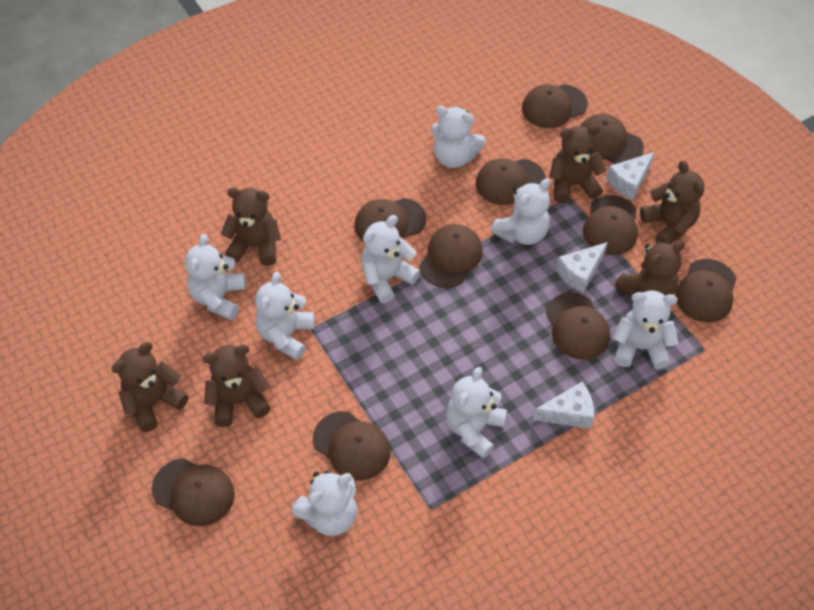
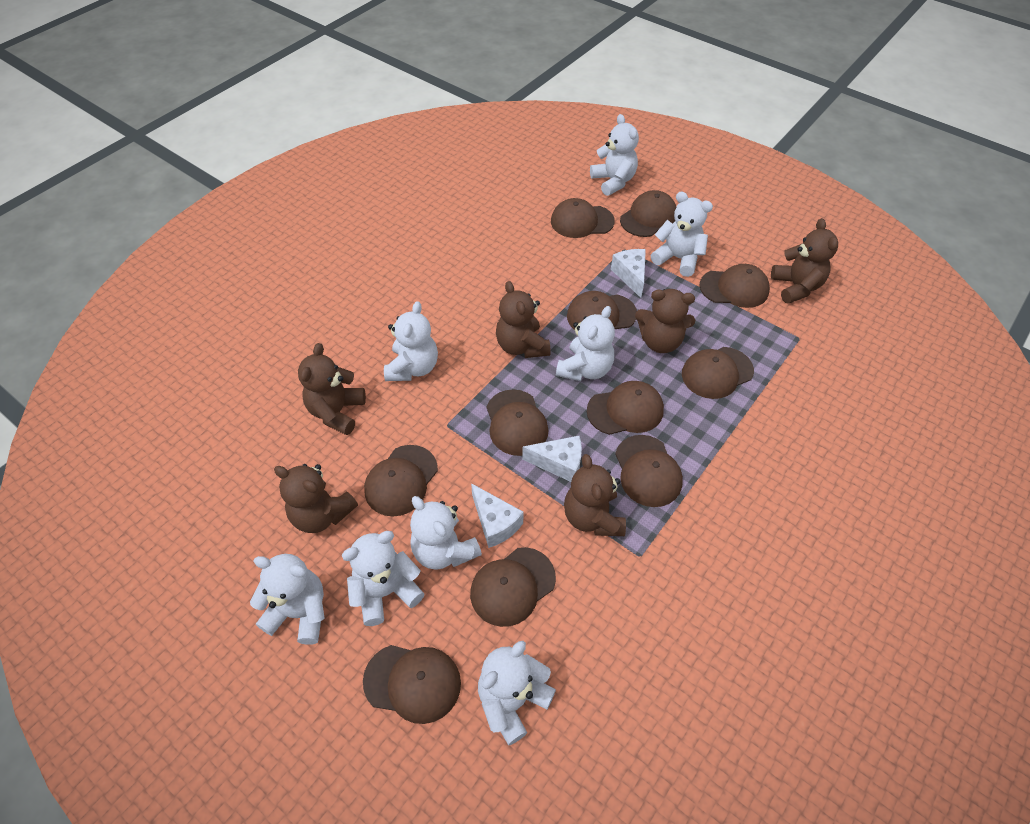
brown cap: 10 -> 11

